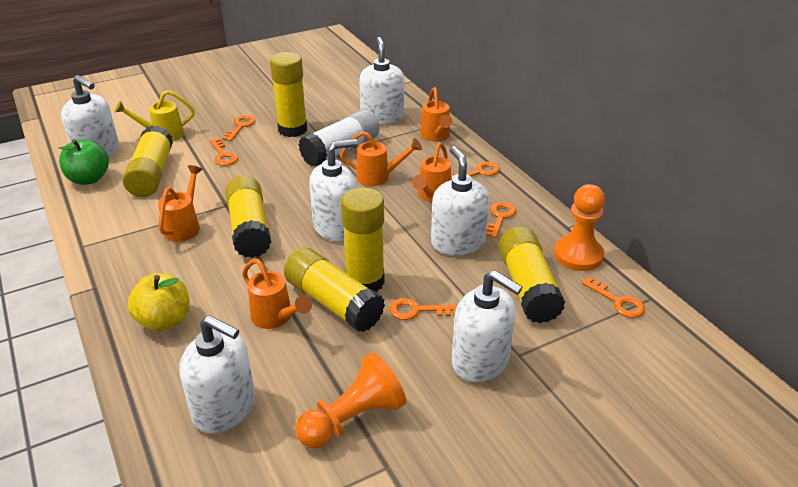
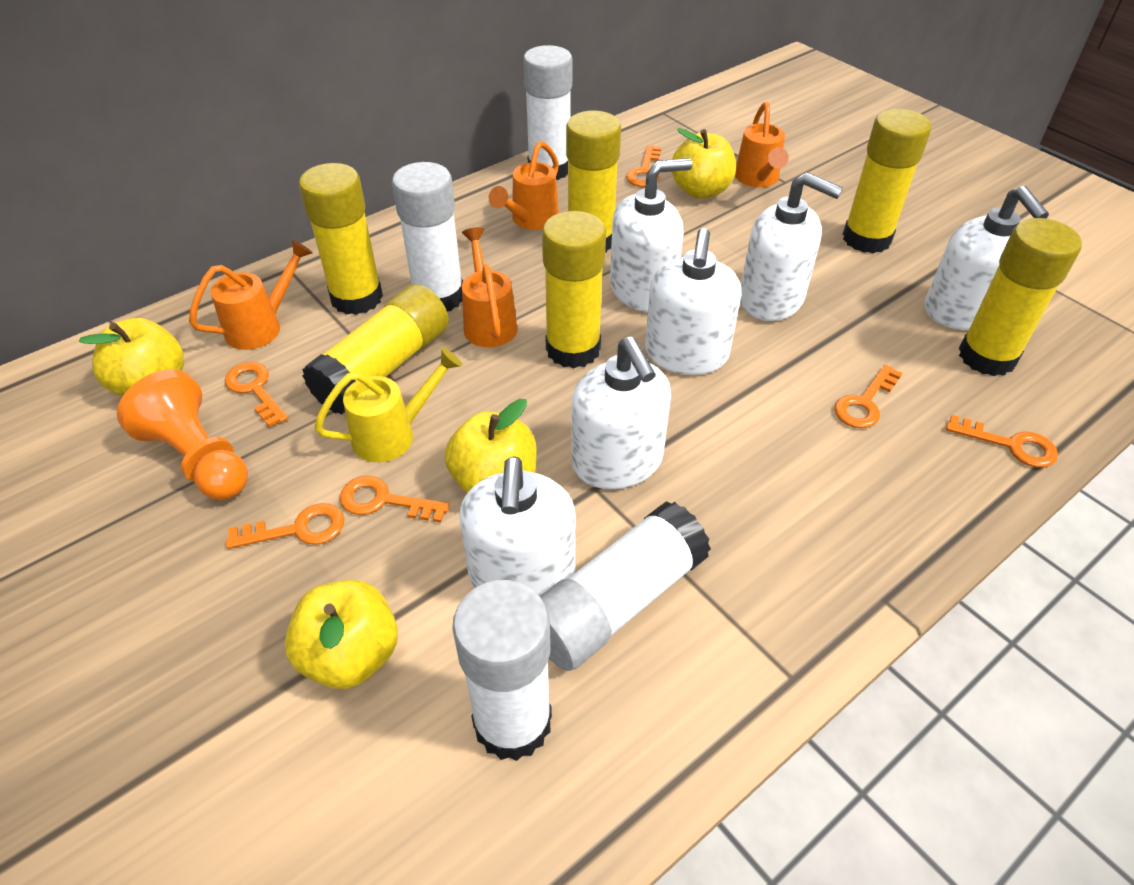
green apple: 1 -> 0
orange pawn: 2 -> 1
orange watering can: 5 -> 4
white glue stick: 1 -> 4
yellow apple: 1 -> 4

